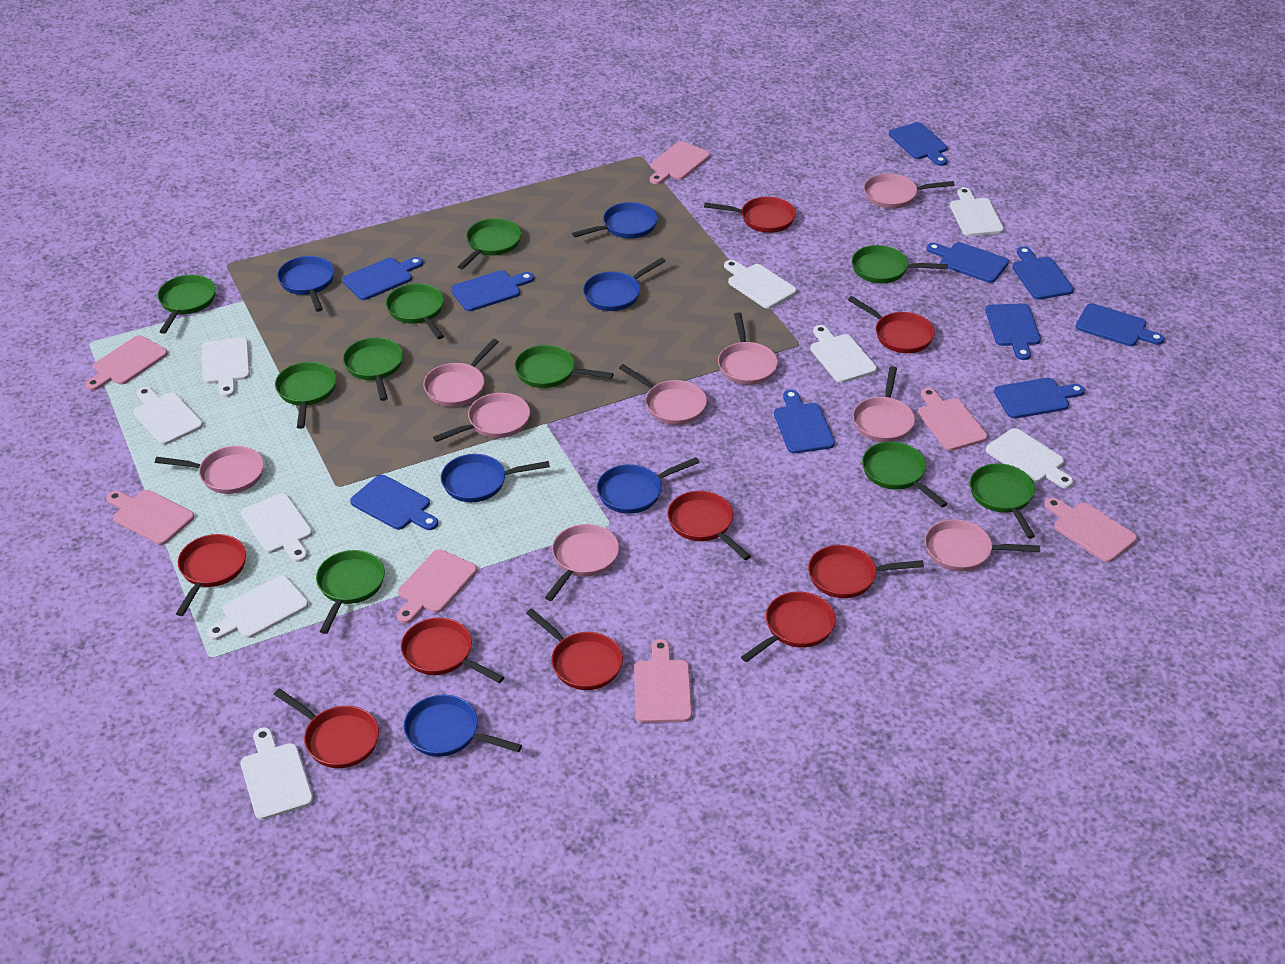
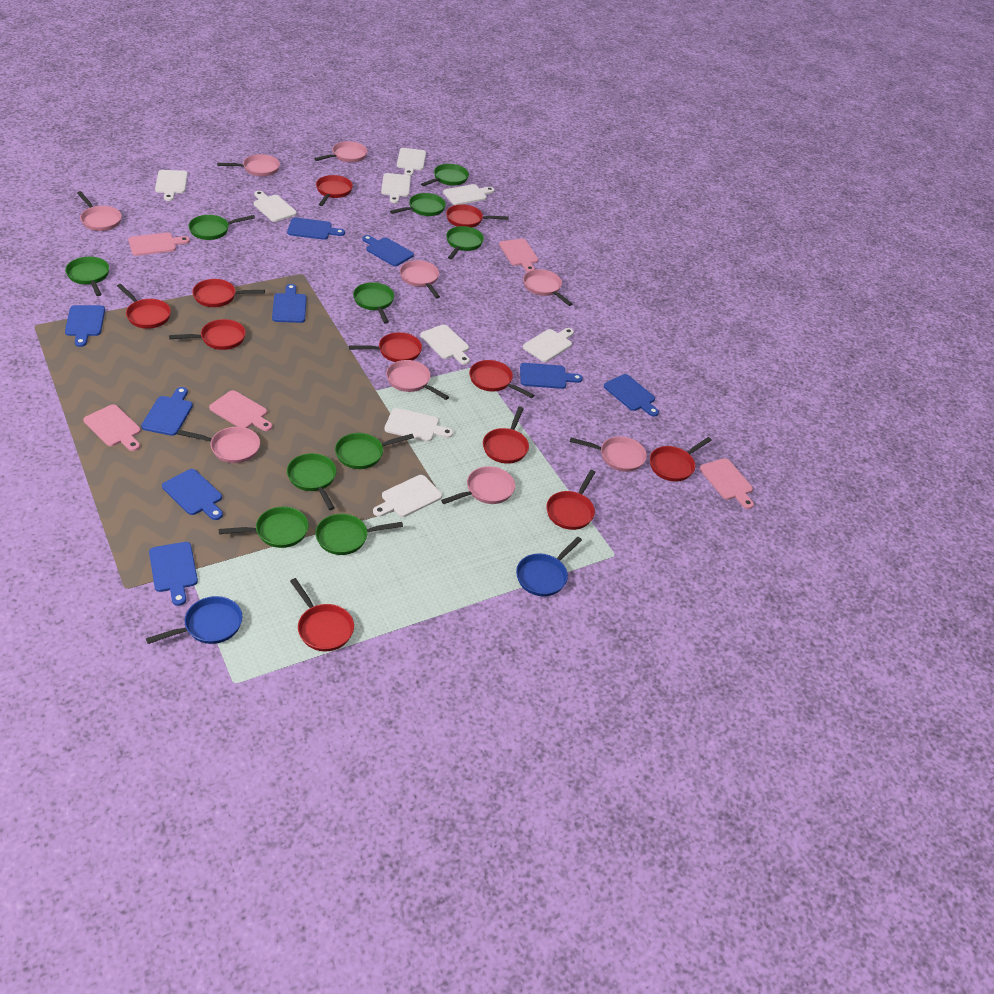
blue cutting board: 10 -> 9
blue pan: 6 -> 2
pink cutting board: 7 -> 5
red pan: 9 -> 11

